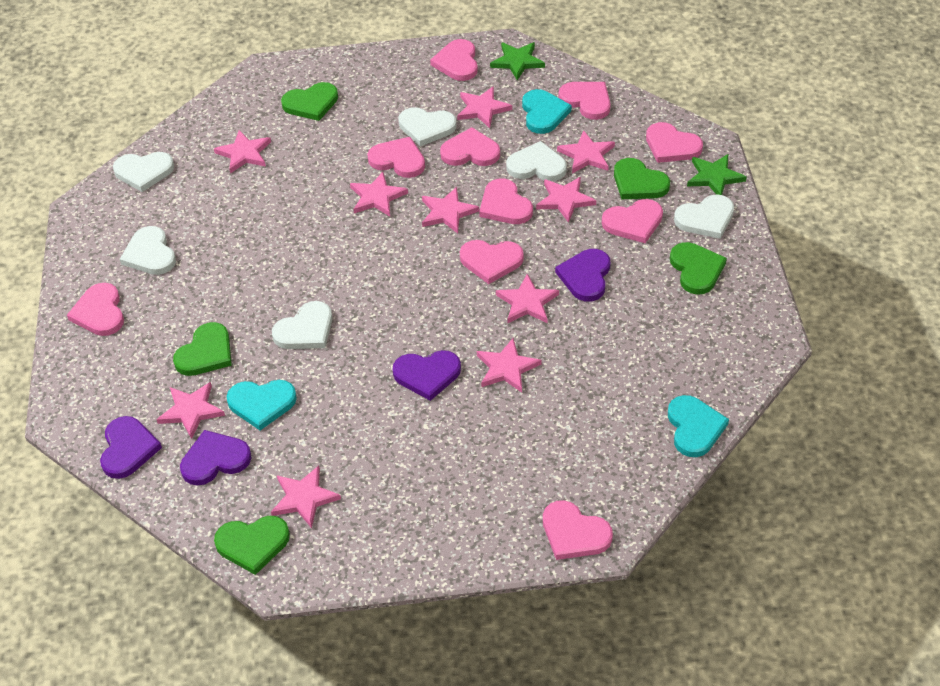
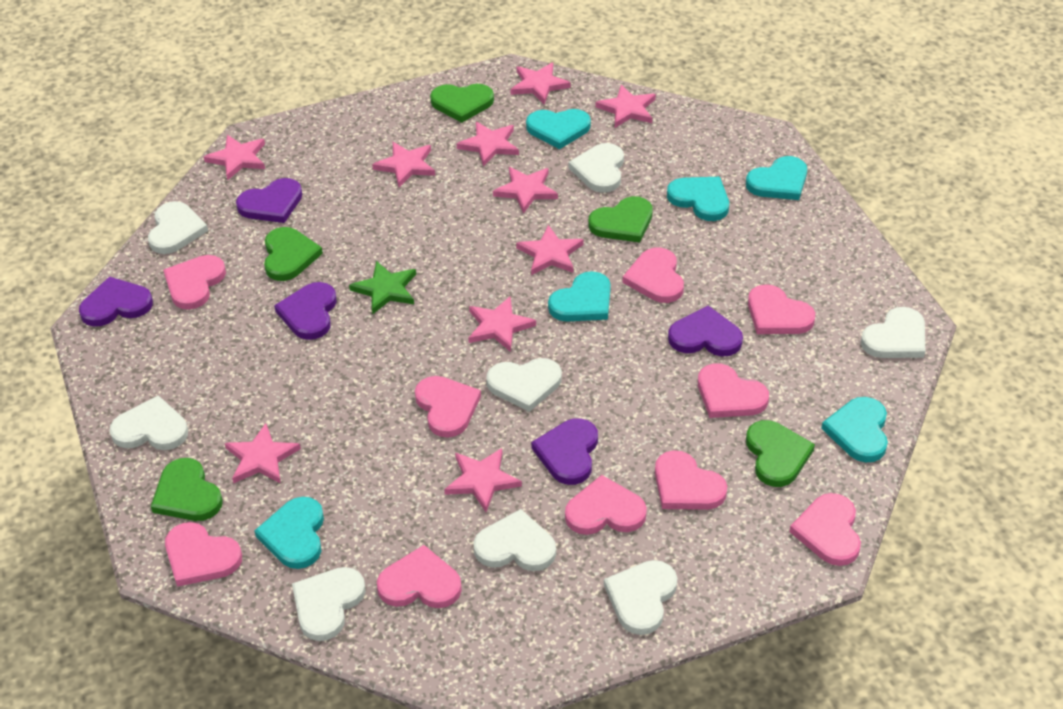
green star: 2 -> 1
purple heart: 4 -> 5
turquoise heart: 3 -> 6
white heart: 6 -> 8

